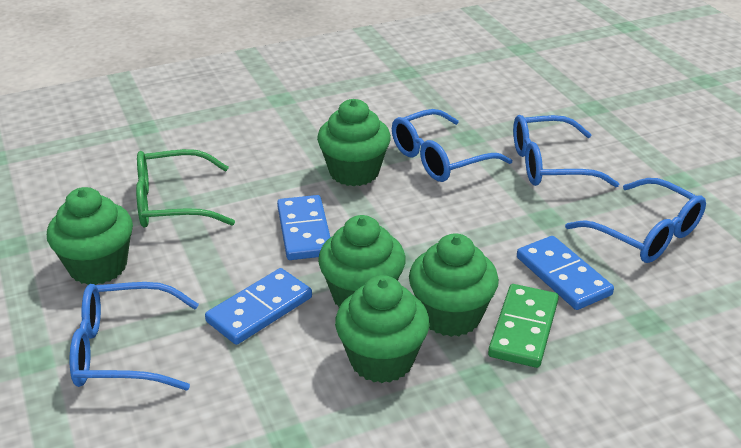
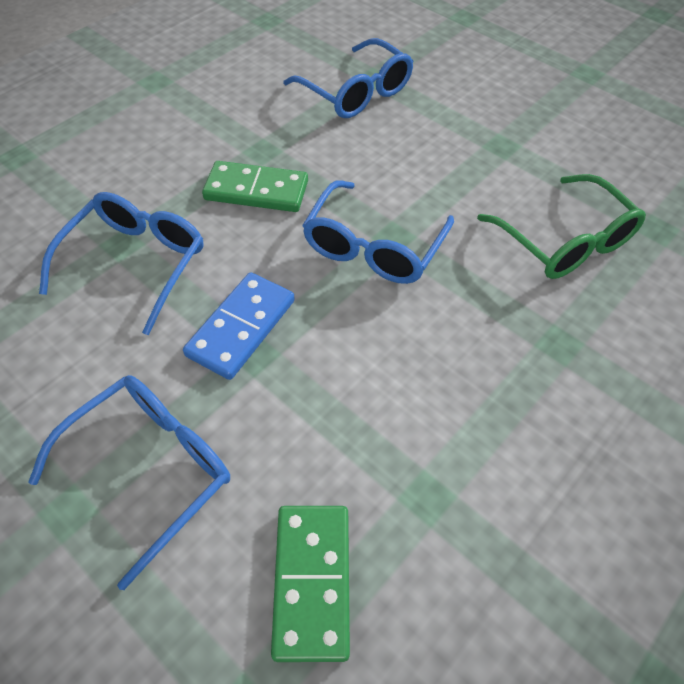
blue domino: 3 -> 1
green cupcake: 5 -> 0
green domino: 1 -> 2

